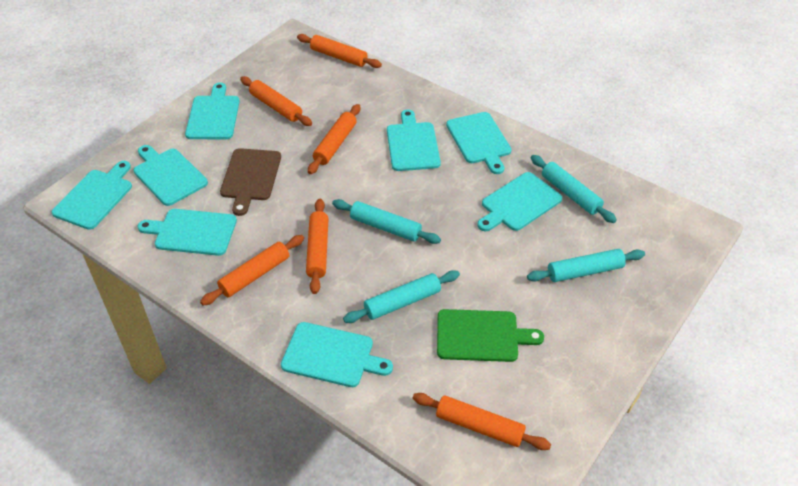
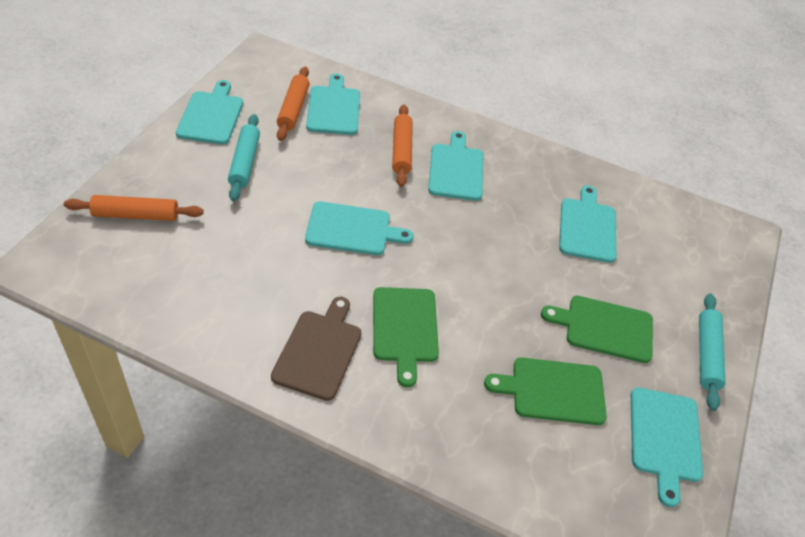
green cutting board: 1 -> 3
orange rolling pin: 6 -> 3
turquoise cutting board: 8 -> 6
turquoise rolling pin: 4 -> 2

